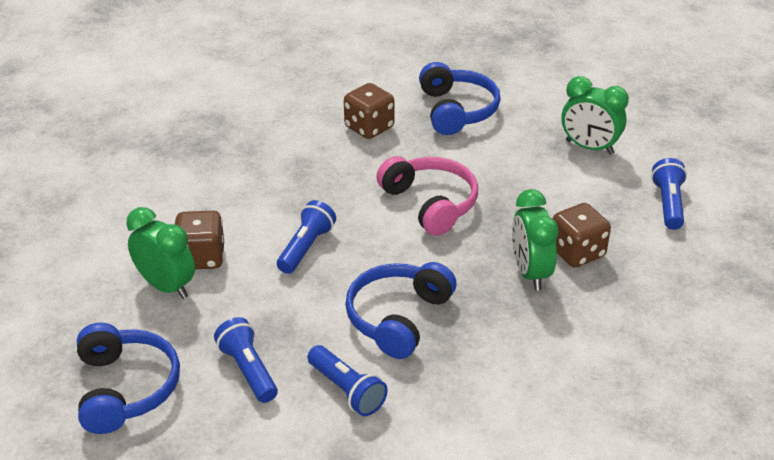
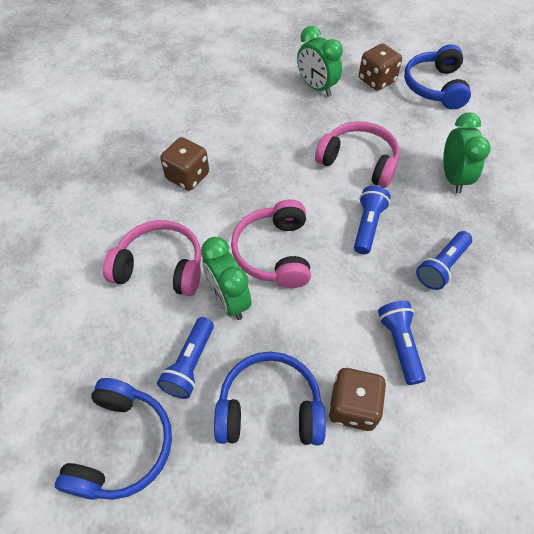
pink headphones: 1 -> 3

